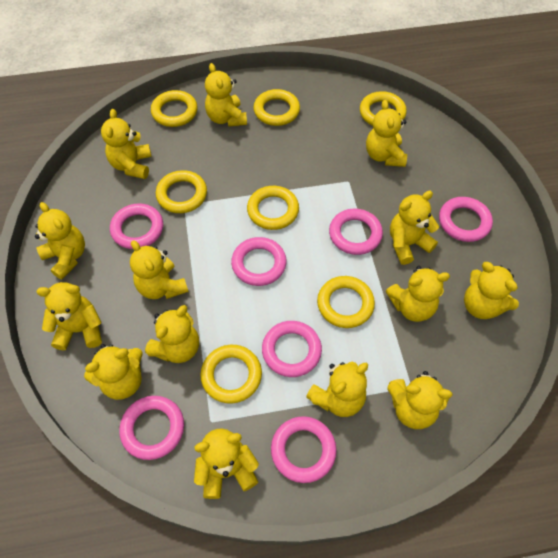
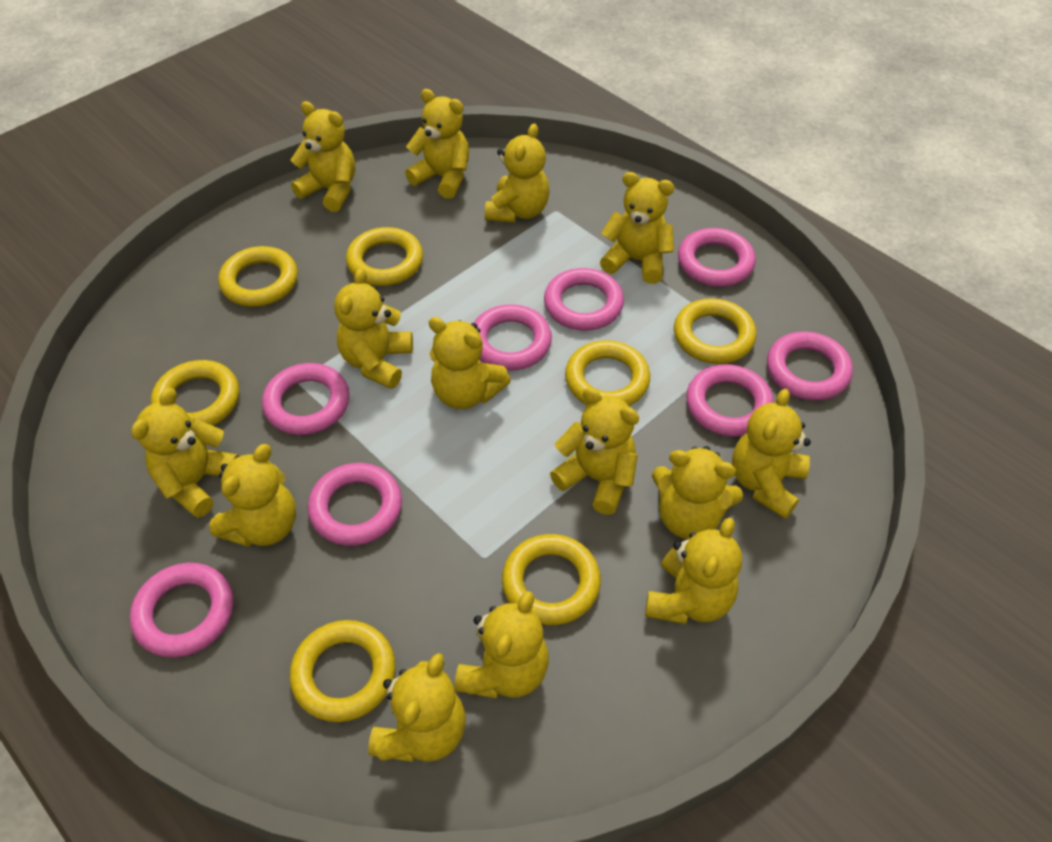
pink ring: 7 -> 8

